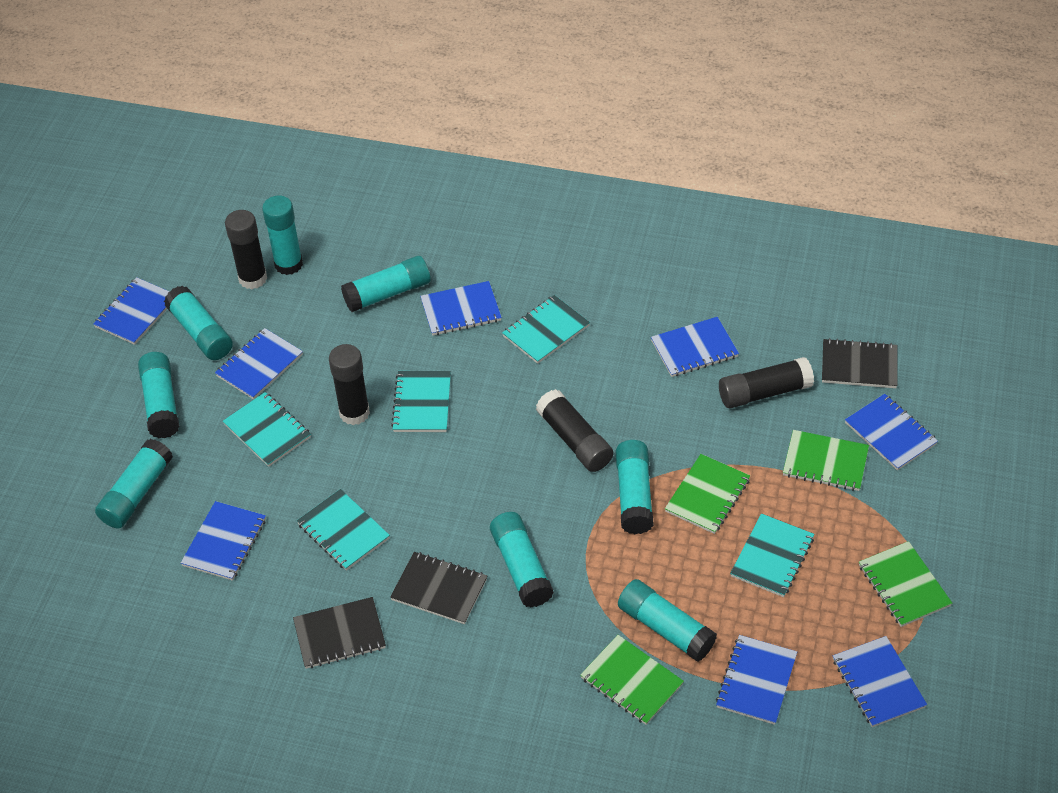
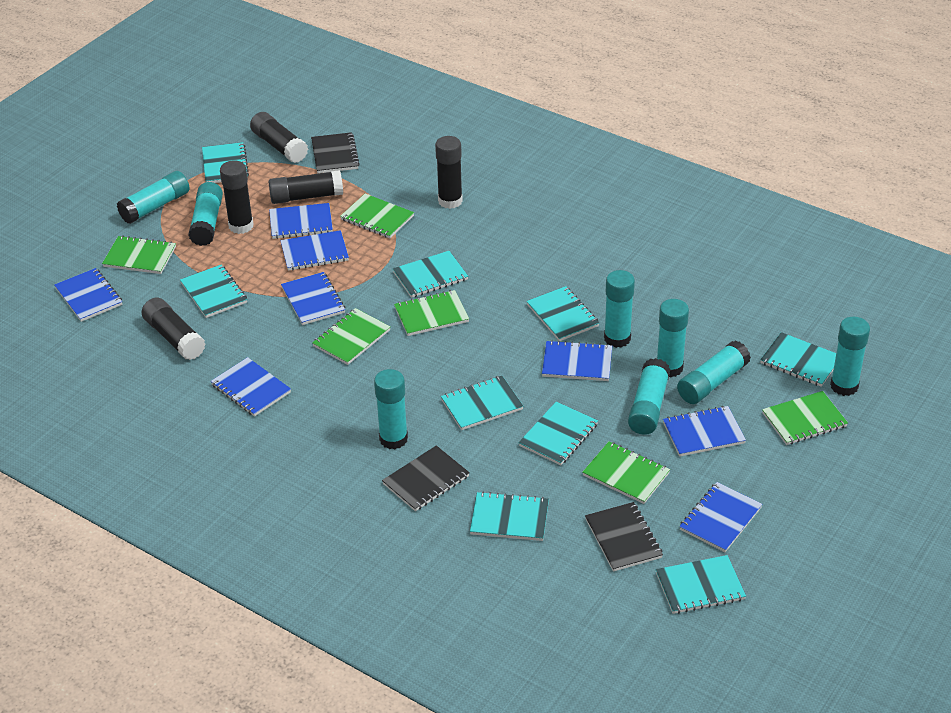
black glue stick: 4 -> 5
green notebook: 4 -> 6
turquoise notebook: 5 -> 9

